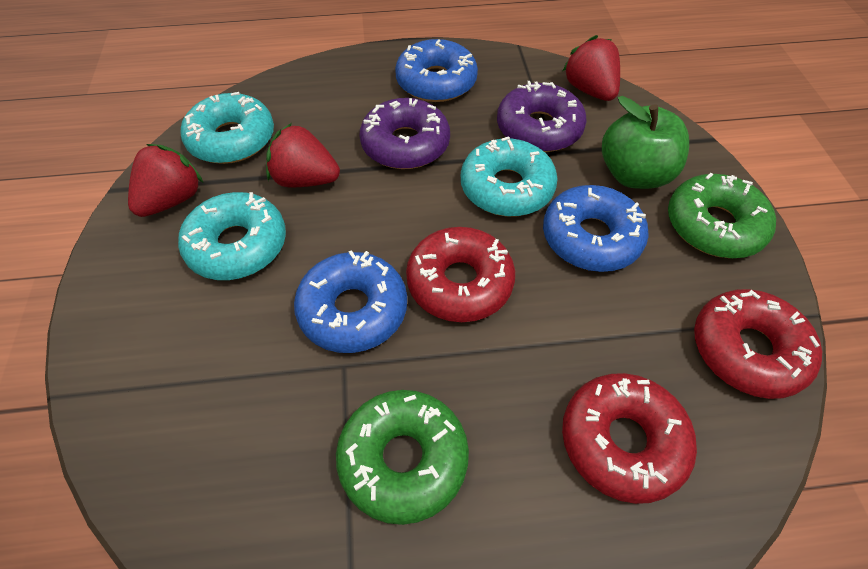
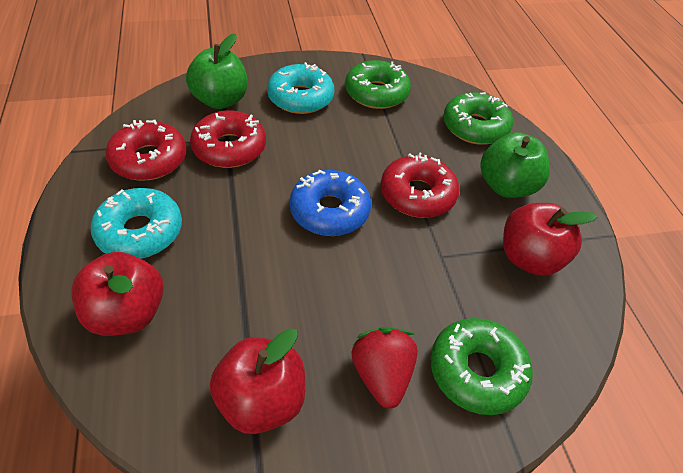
blue donut: 3 -> 1
green apple: 1 -> 2
green donut: 2 -> 3
purple donut: 2 -> 0
red apple: 0 -> 3
red strawberry: 3 -> 1
turquoise donut: 3 -> 2

